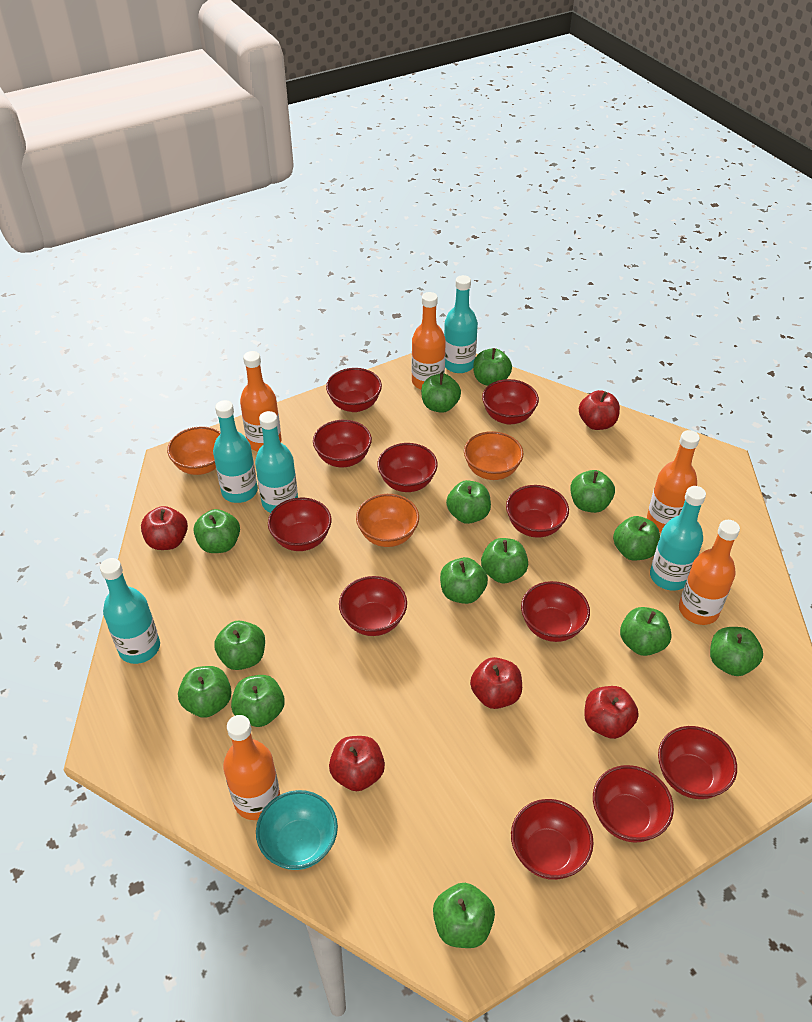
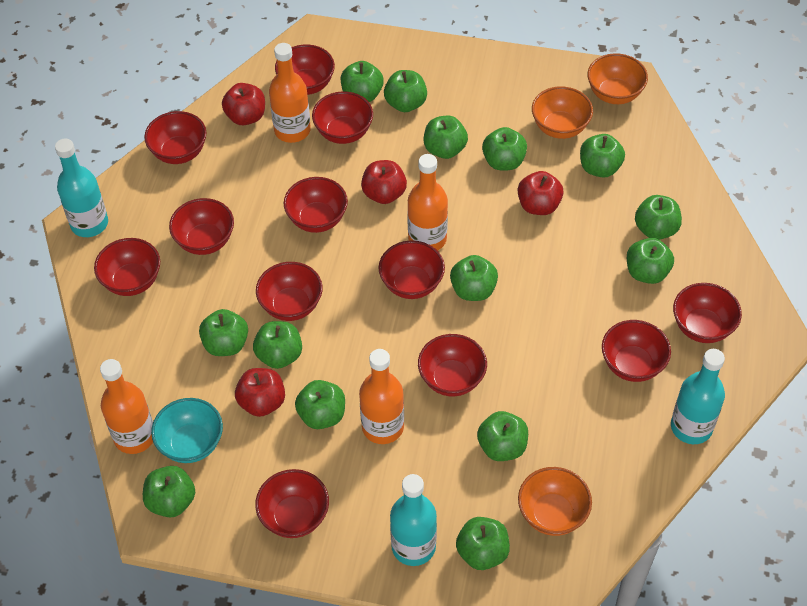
orange bottle: 5 -> 4
red apple: 5 -> 4
red bowl: 11 -> 12
turquoise bottle: 5 -> 3

